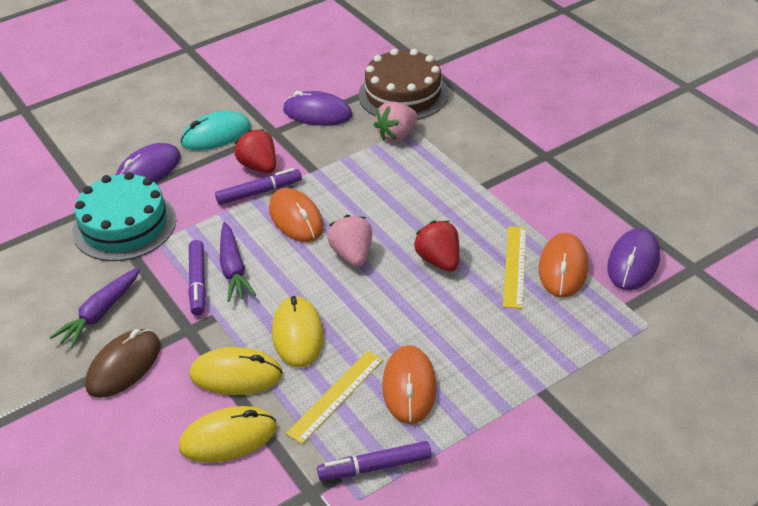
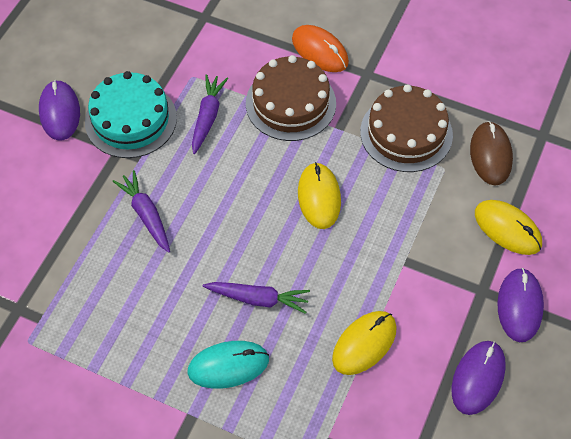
brown cake: 1 -> 2
orange mouse: 3 -> 1
pink strawberry: 2 -> 0
purple carrot: 2 -> 3
purple marker: 3 -> 0
red strawberry: 2 -> 0
yellow ruler: 2 -> 0

